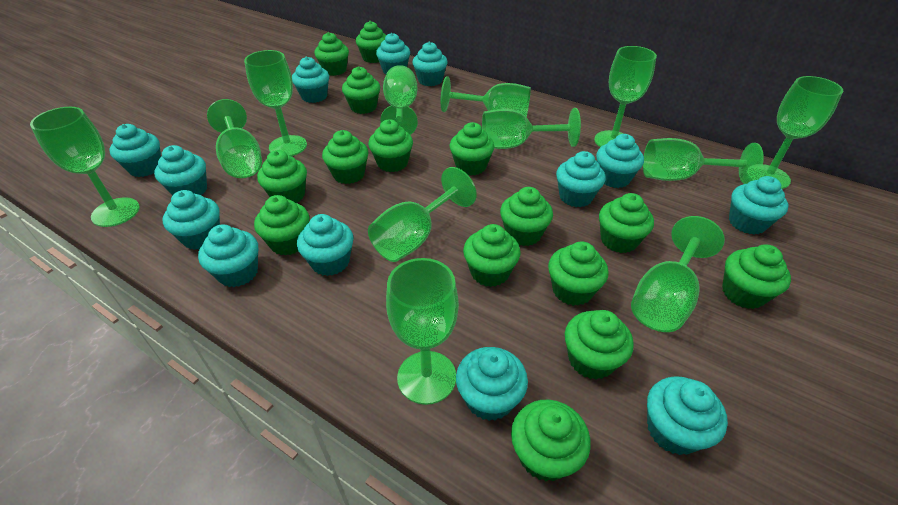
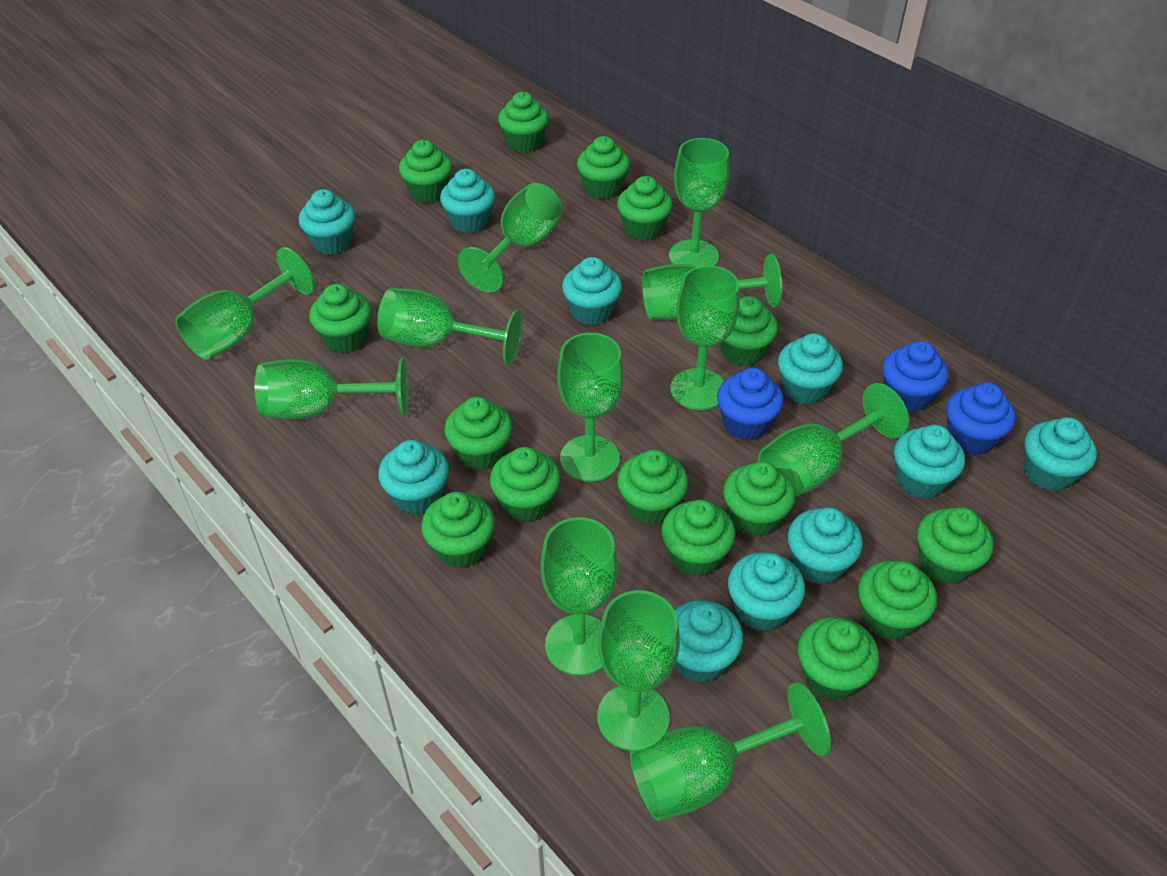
blue cupcake: 0 -> 3
turquoise cupcake: 13 -> 10

